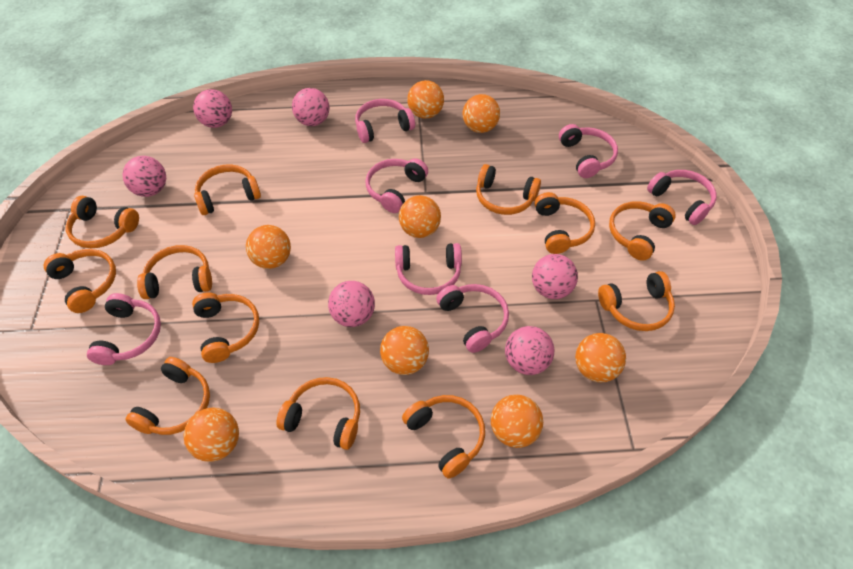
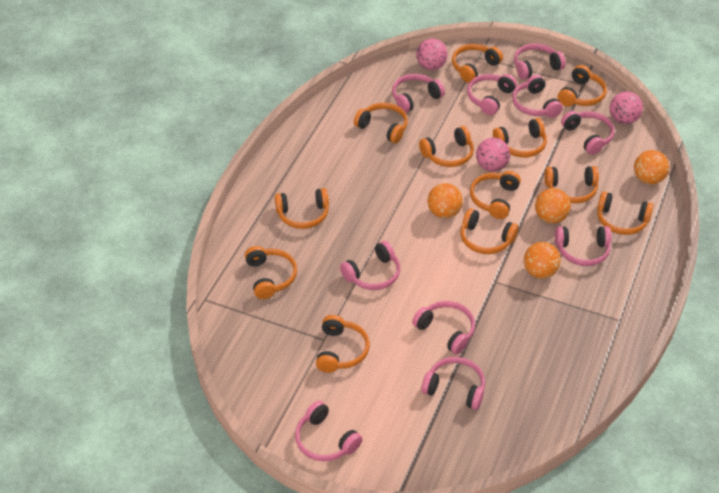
orange ball: 8 -> 4
pink ball: 6 -> 3
pink headphones: 7 -> 10

